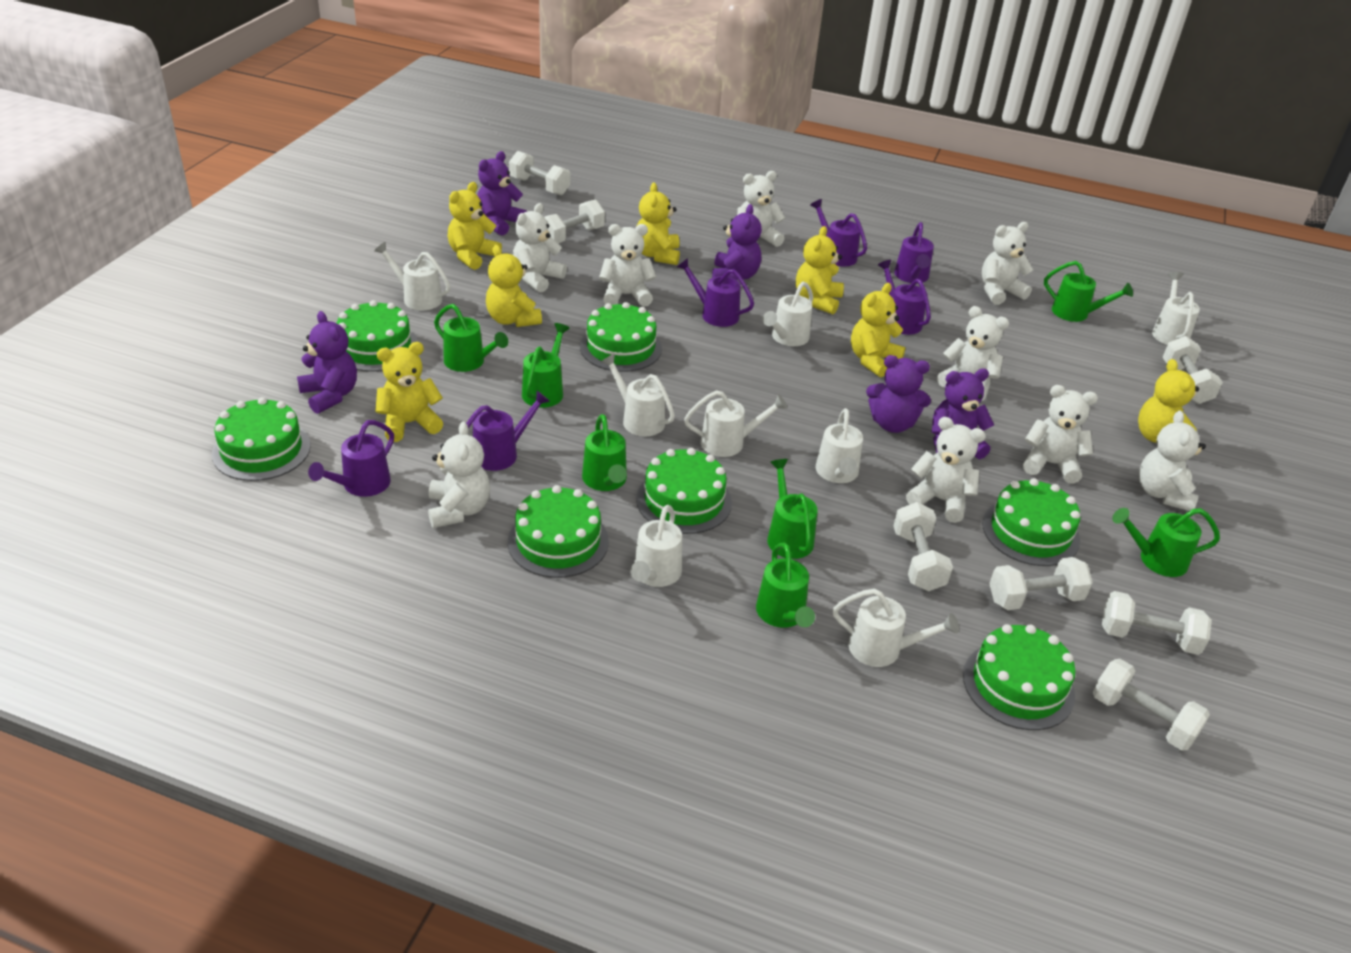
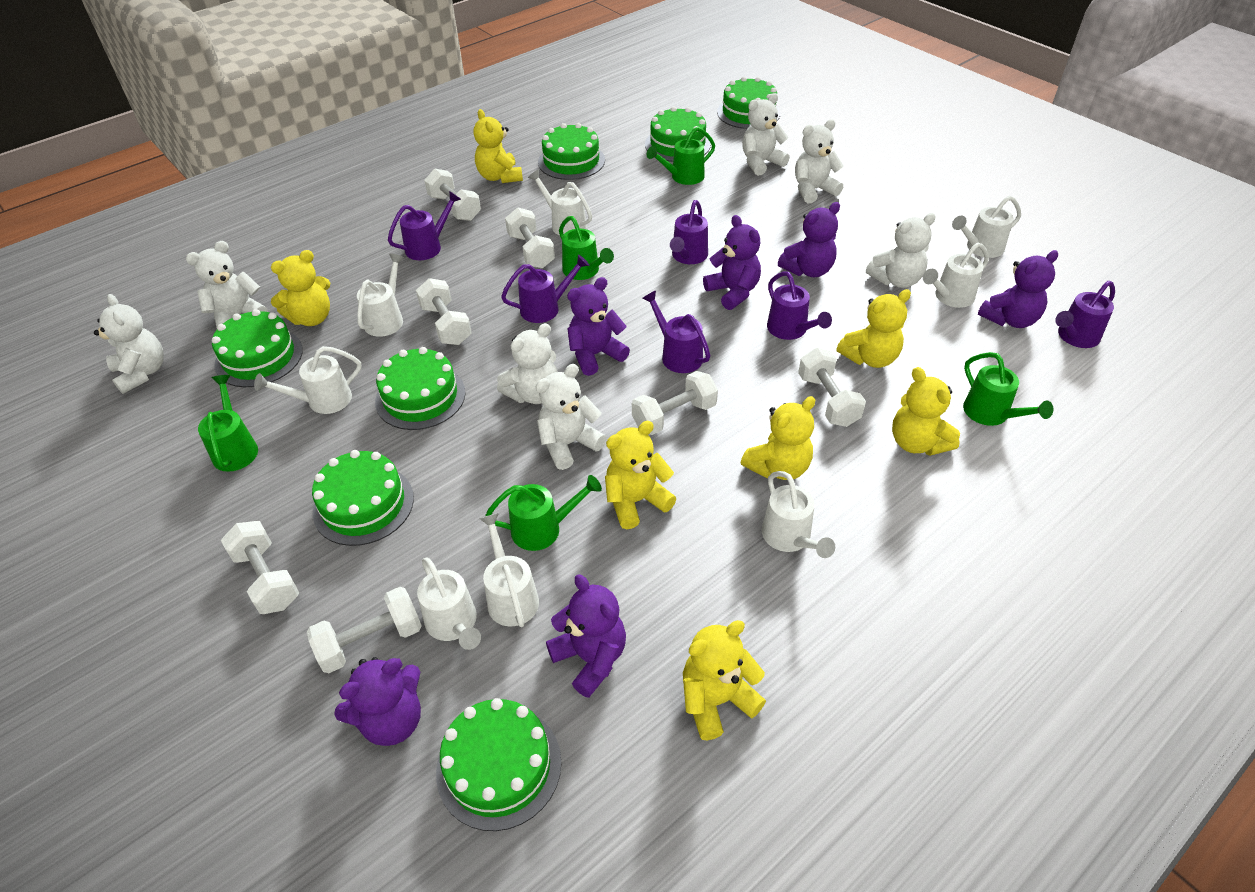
green watering can: 7 -> 5
purple teddy bear: 5 -> 6
white teddy bear: 9 -> 7

